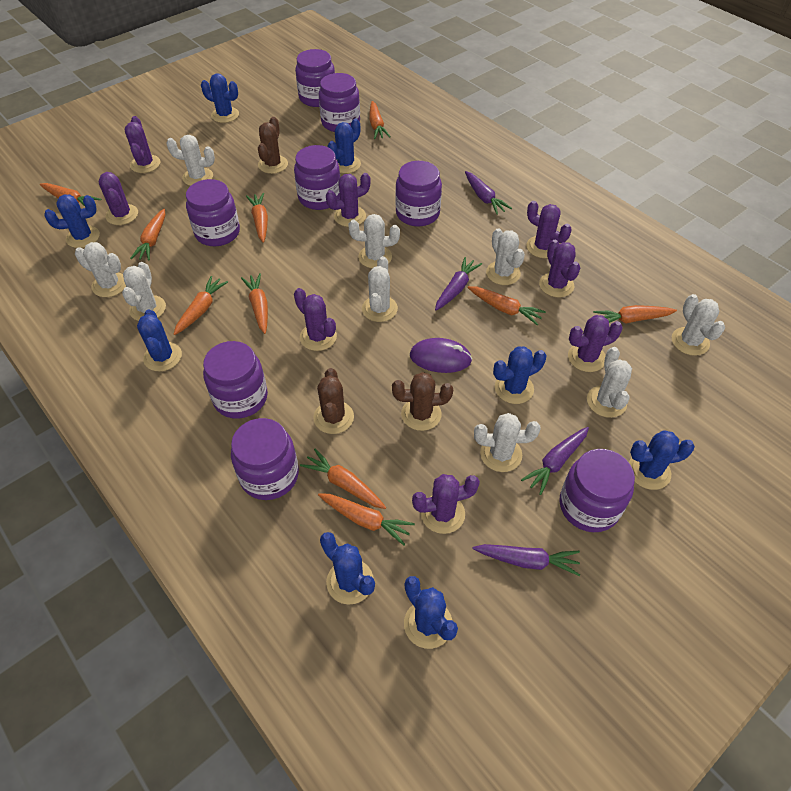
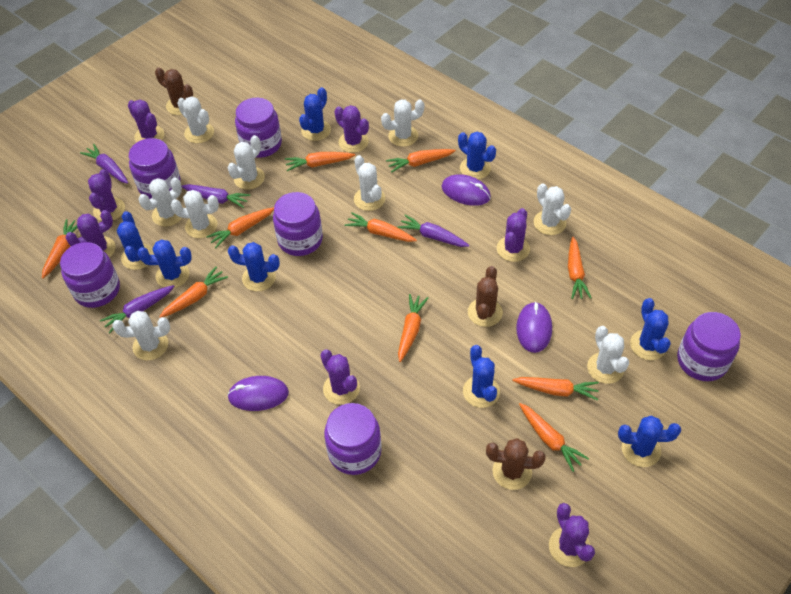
purple cactus: 8 -> 7
purple jar: 8 -> 6
purple mouse: 1 -> 3

